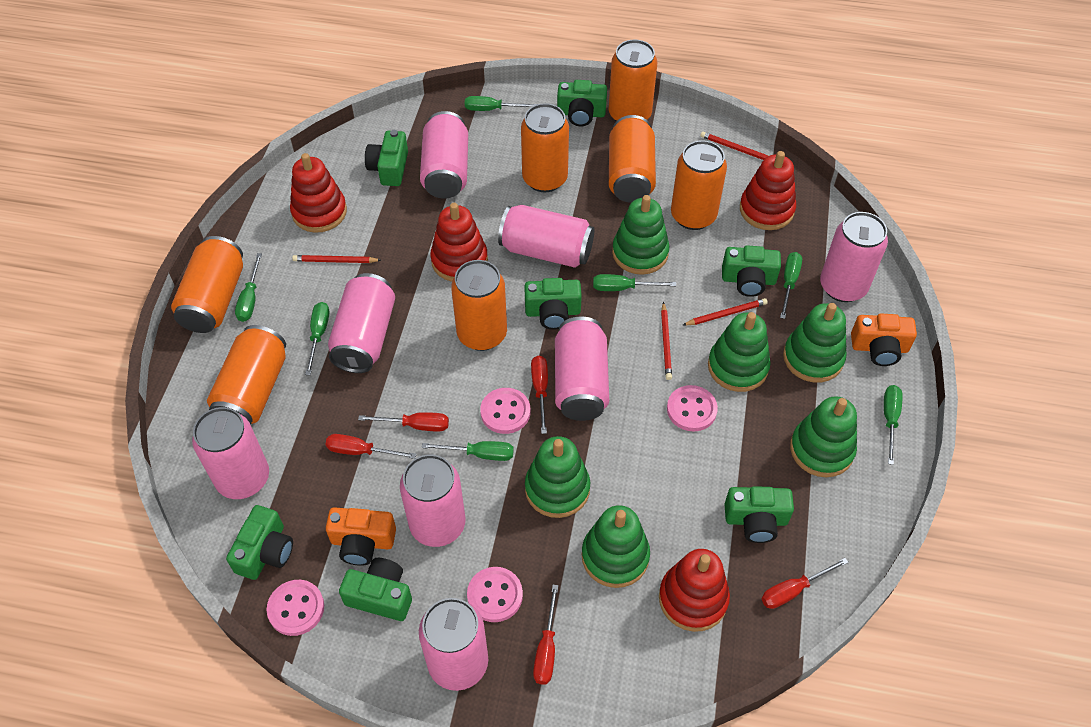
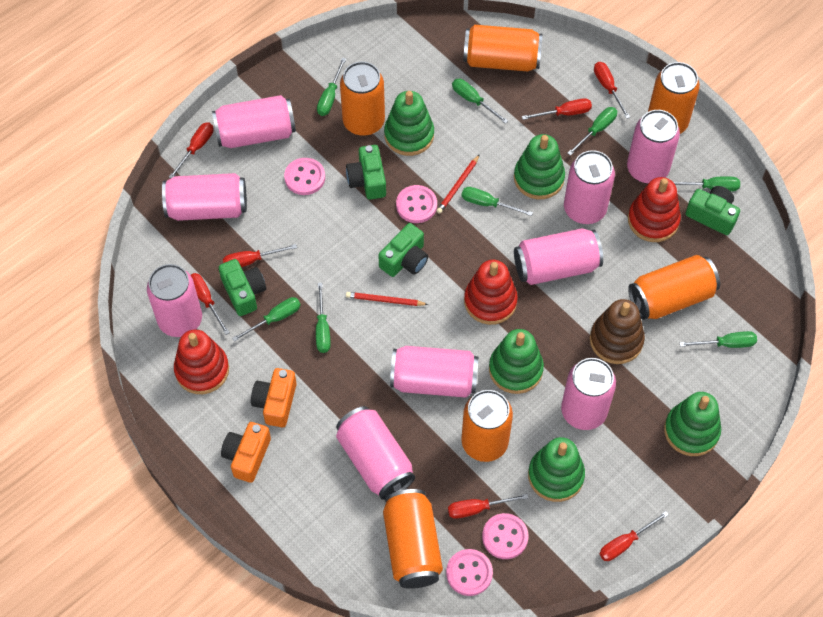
brown stacking toy: 0 -> 1
green camera: 7 -> 4
green screwdriver: 7 -> 8
green stacking toy: 6 -> 5
orange can: 7 -> 6
pink can: 8 -> 9
red pencil: 4 -> 2
red screwdriver: 5 -> 7
red stacking toy: 4 -> 3

